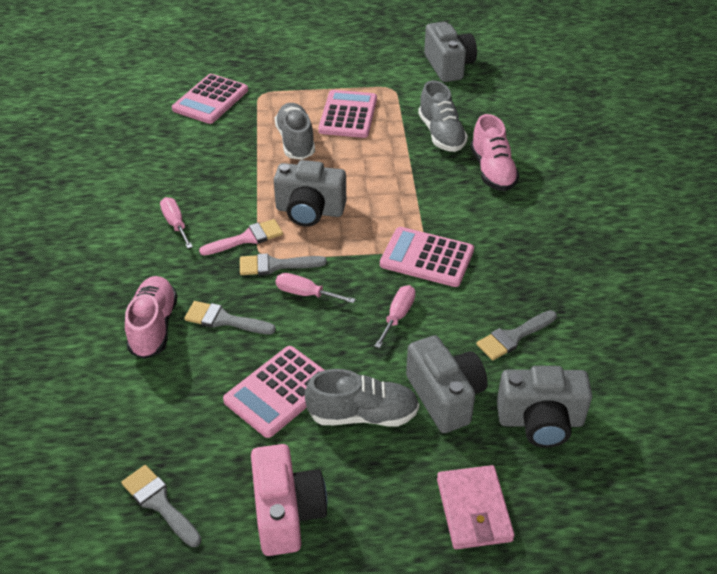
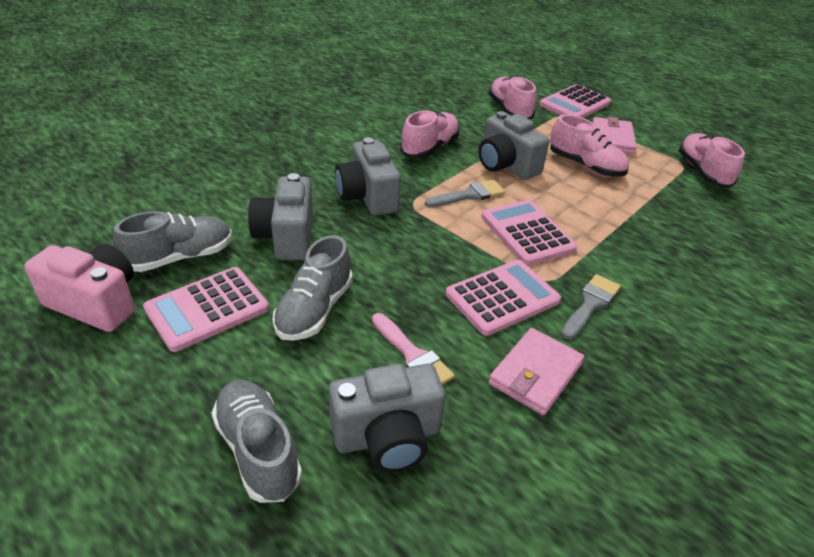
grey brush: 4 -> 2
pink screwdriver: 3 -> 0
pink shoe: 2 -> 4
pink wallet: 1 -> 2

